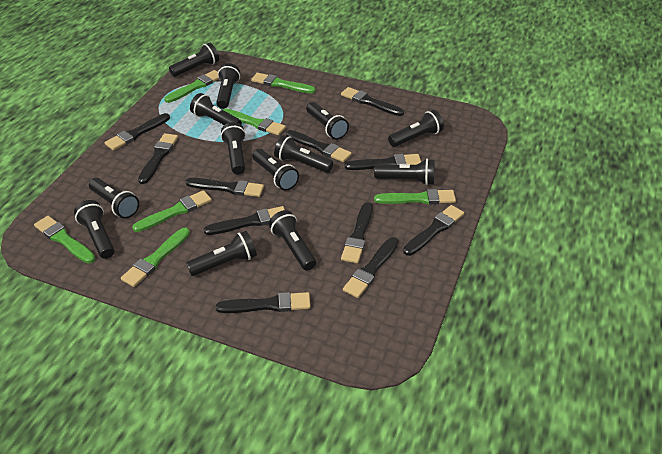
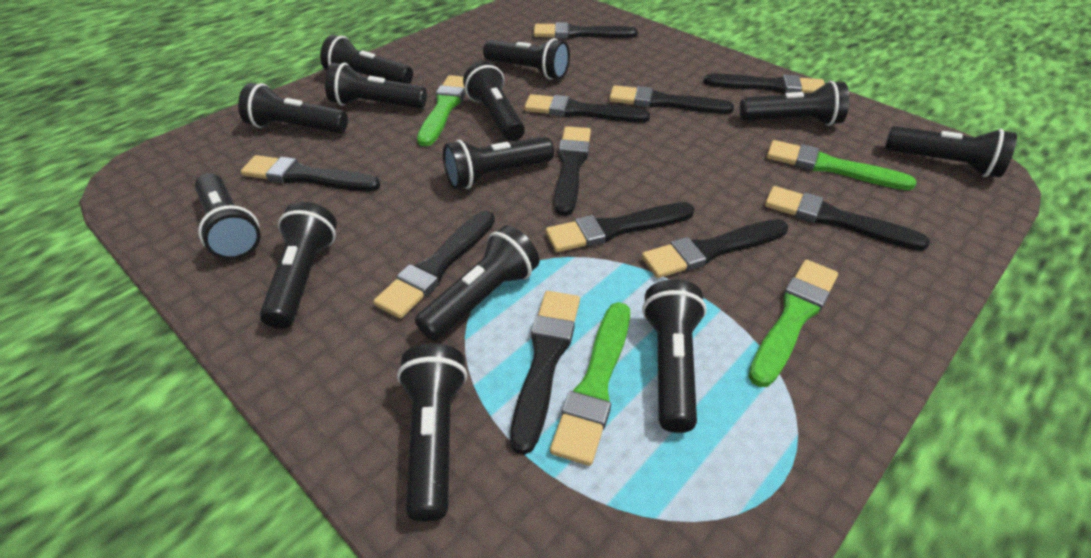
green brush: 7 -> 4

